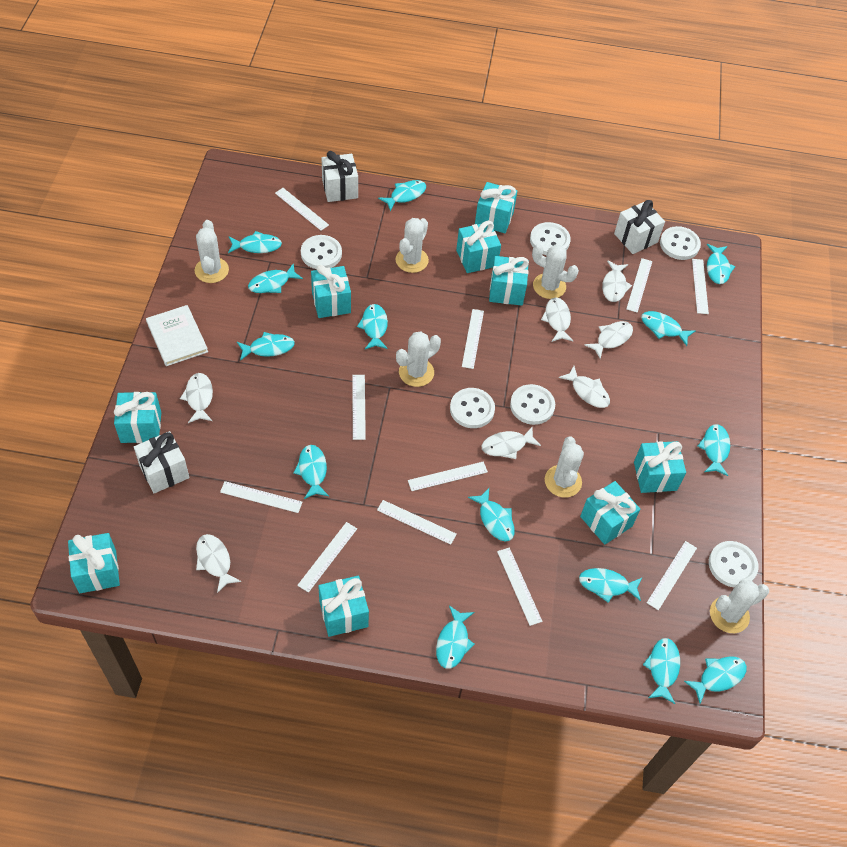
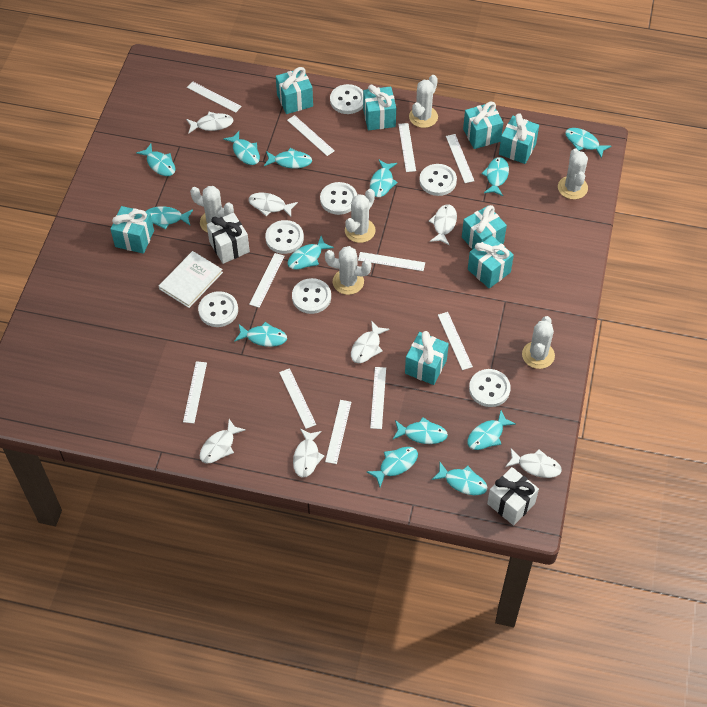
turquoise fish: 14 -> 13
turquoise gift: 9 -> 8
white button: 6 -> 7
white gift: 3 -> 2

